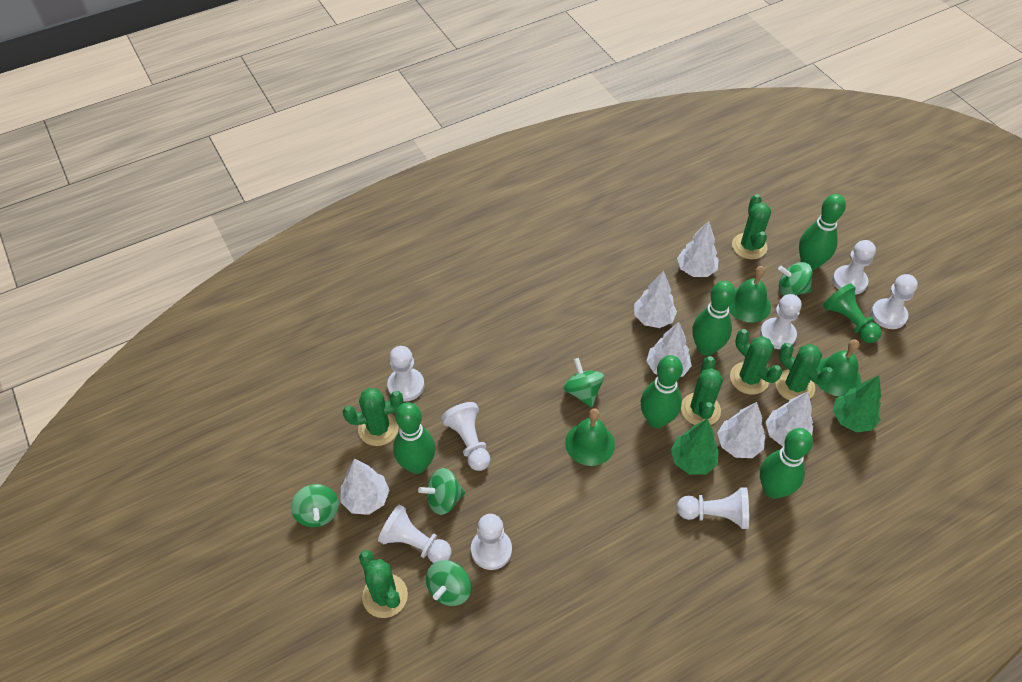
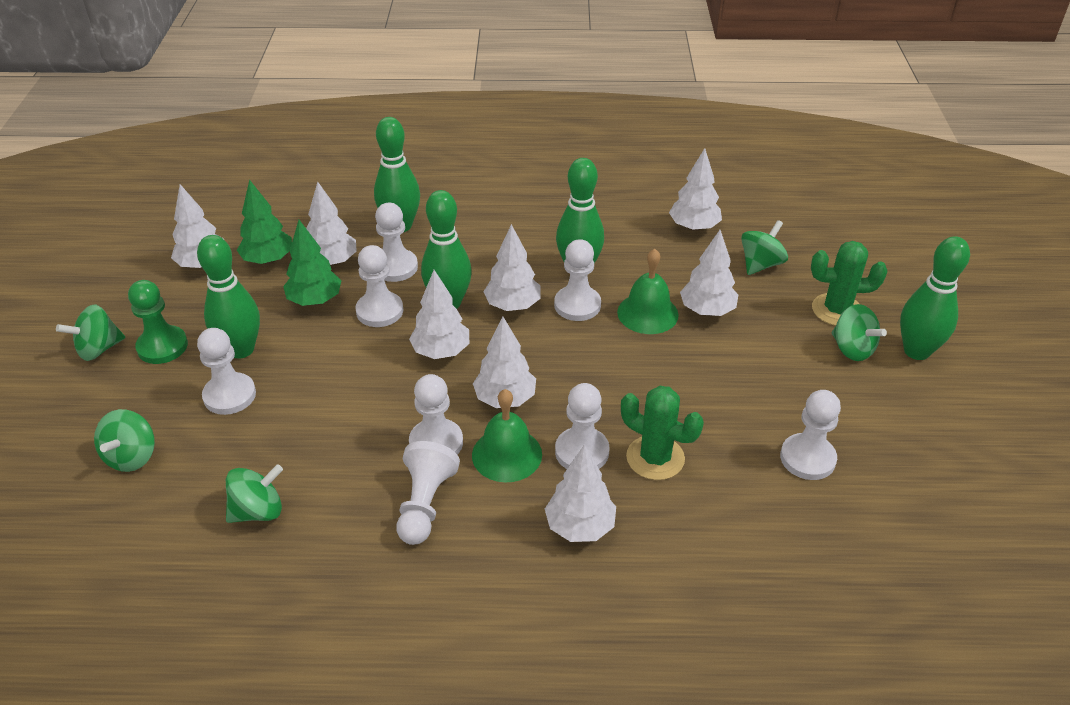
green bell: 3 -> 2
green cactus: 6 -> 2
white tree: 6 -> 8

